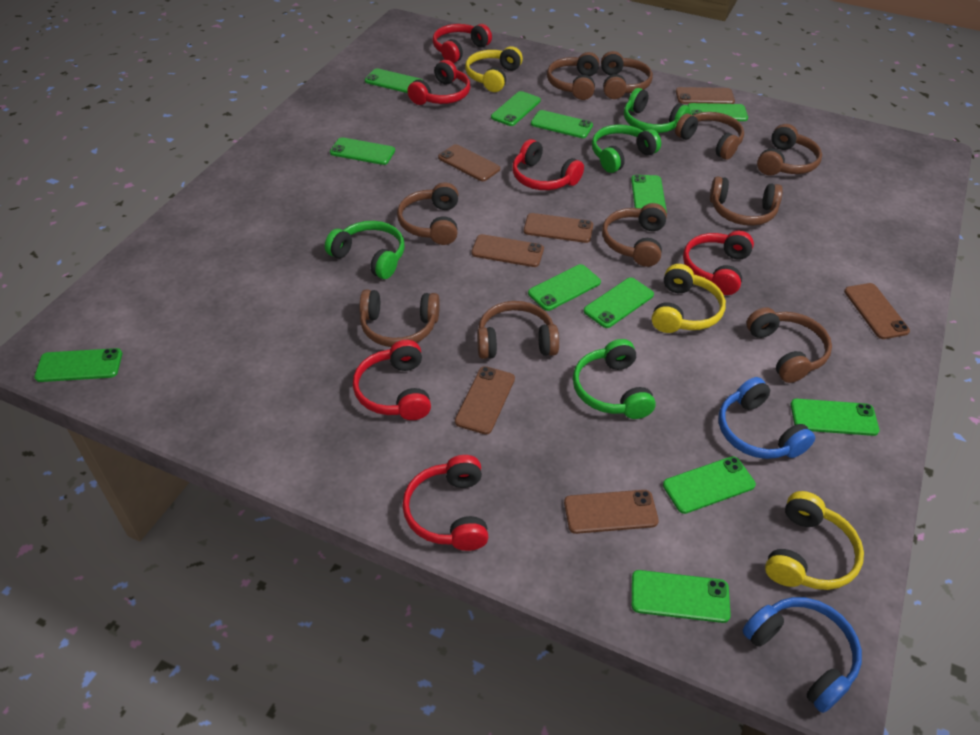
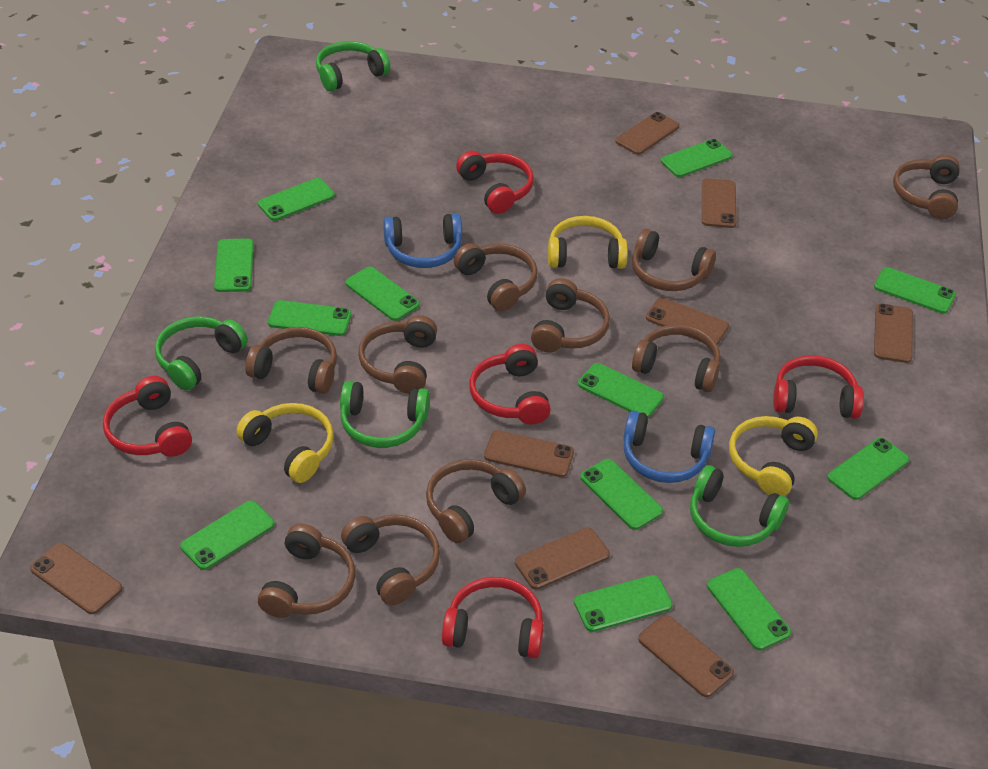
brown phone: 7 -> 8
red headphones: 6 -> 5

